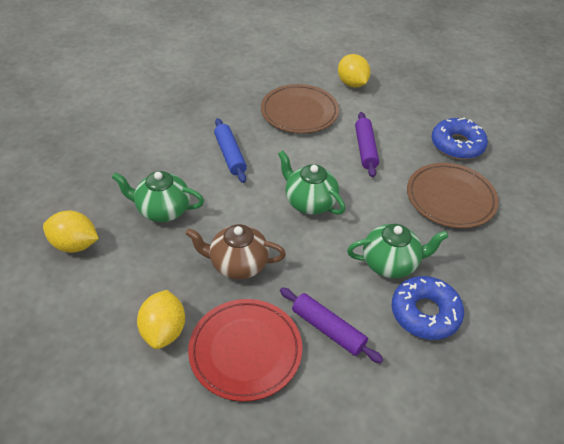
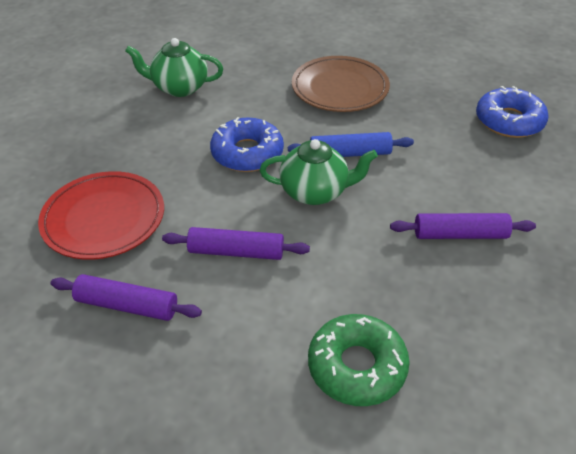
brown plate: 2 -> 1
brown teapot: 1 -> 0
green donut: 0 -> 1
green teapot: 3 -> 2
purple rolling pin: 2 -> 3
yellow lemon: 3 -> 0

